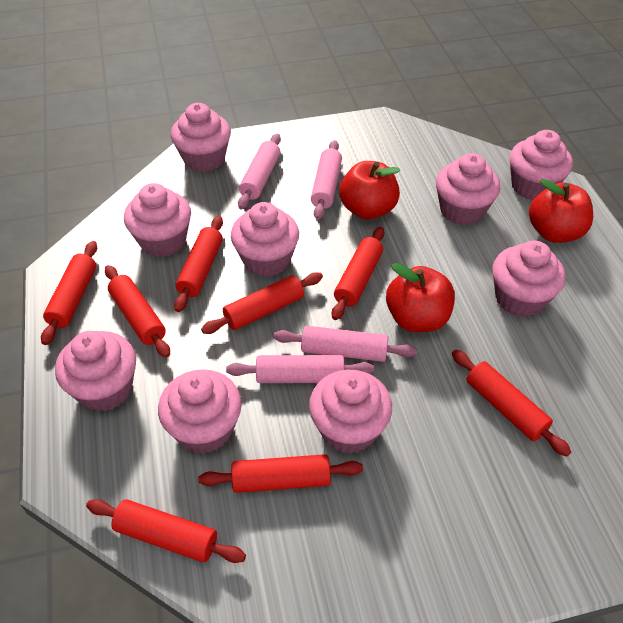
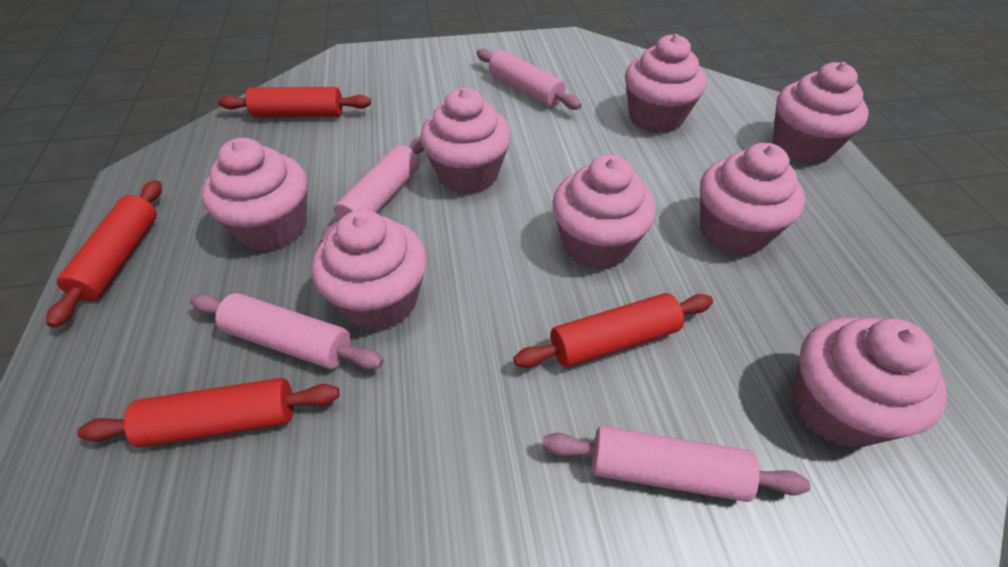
pink cupcake: 9 -> 8
red apple: 3 -> 0
red rolling pin: 8 -> 4

